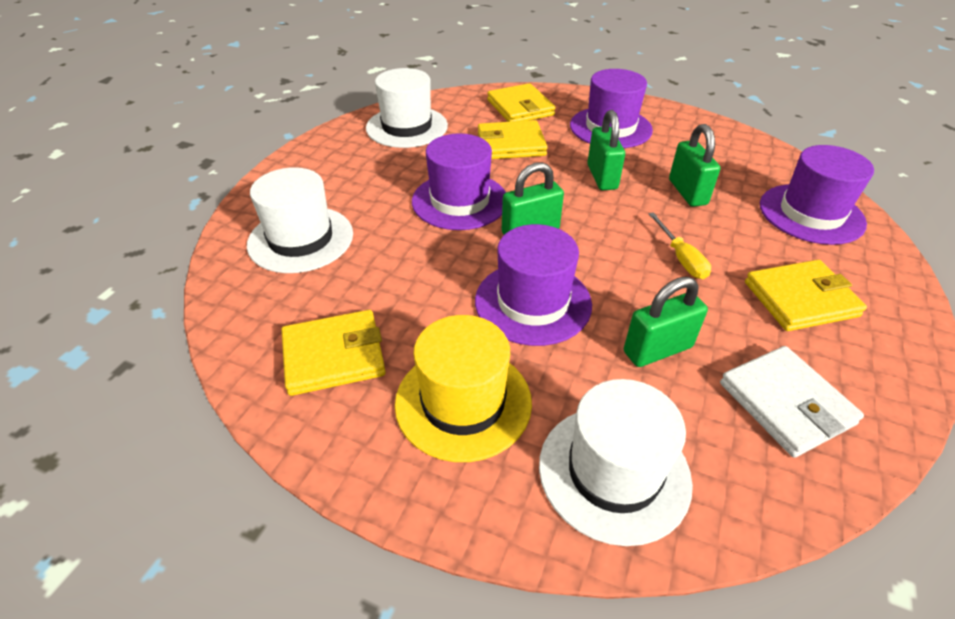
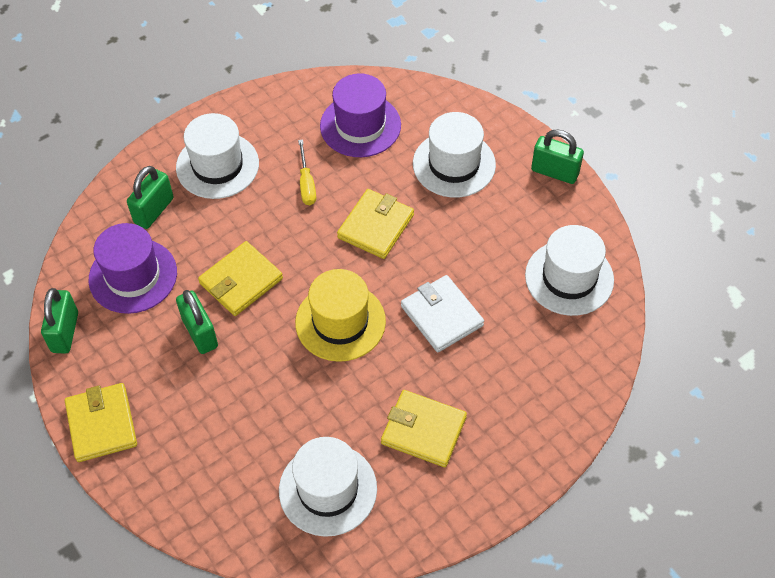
purple hat: 4 -> 2
white hat: 3 -> 4

